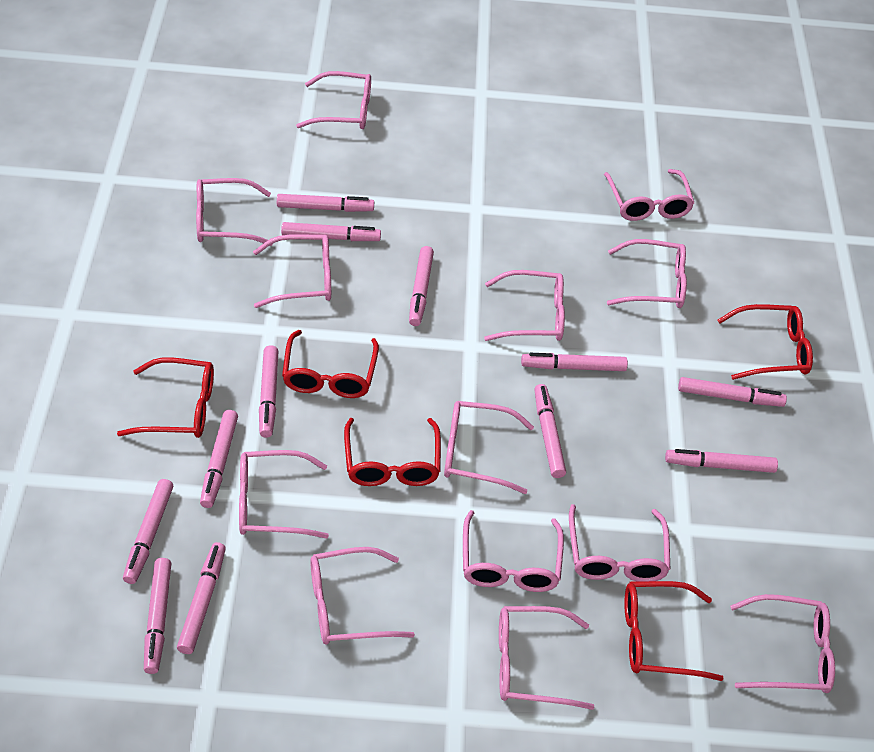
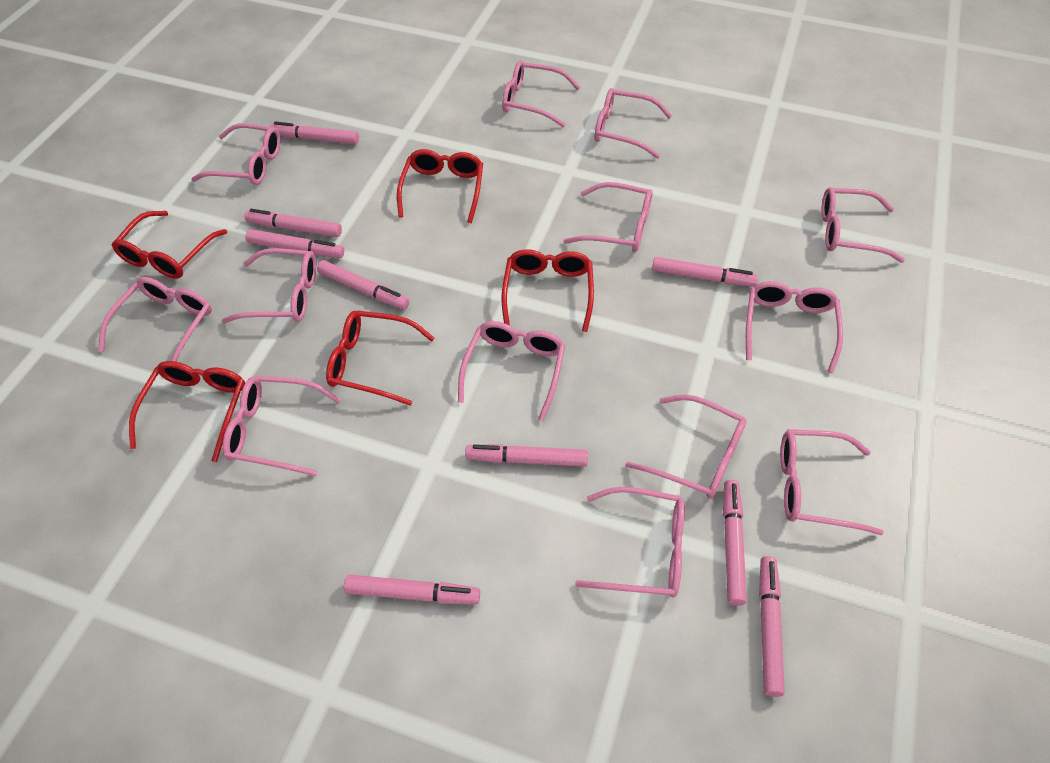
pink marker: 12 -> 9

